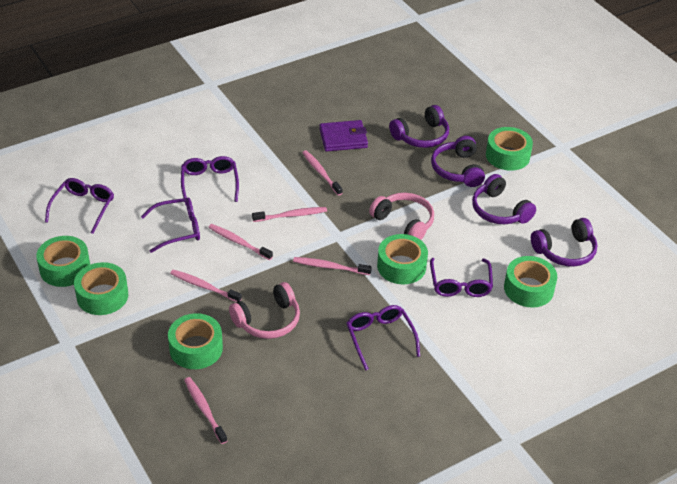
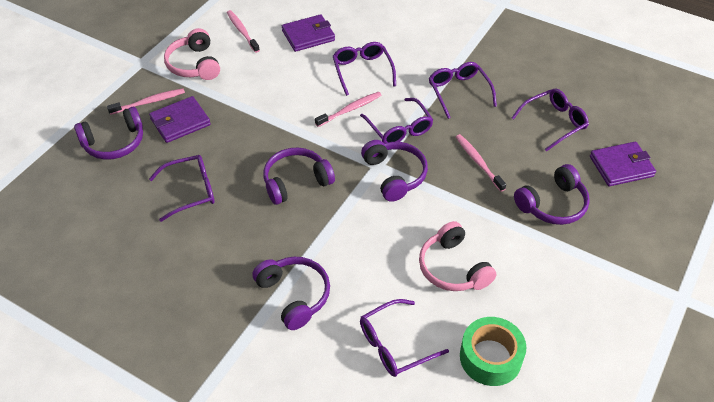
green tape: 6 -> 1
pink toothbrush: 6 -> 4
purple glasses: 5 -> 6
purple headphones: 4 -> 5
purple wallet: 1 -> 3

